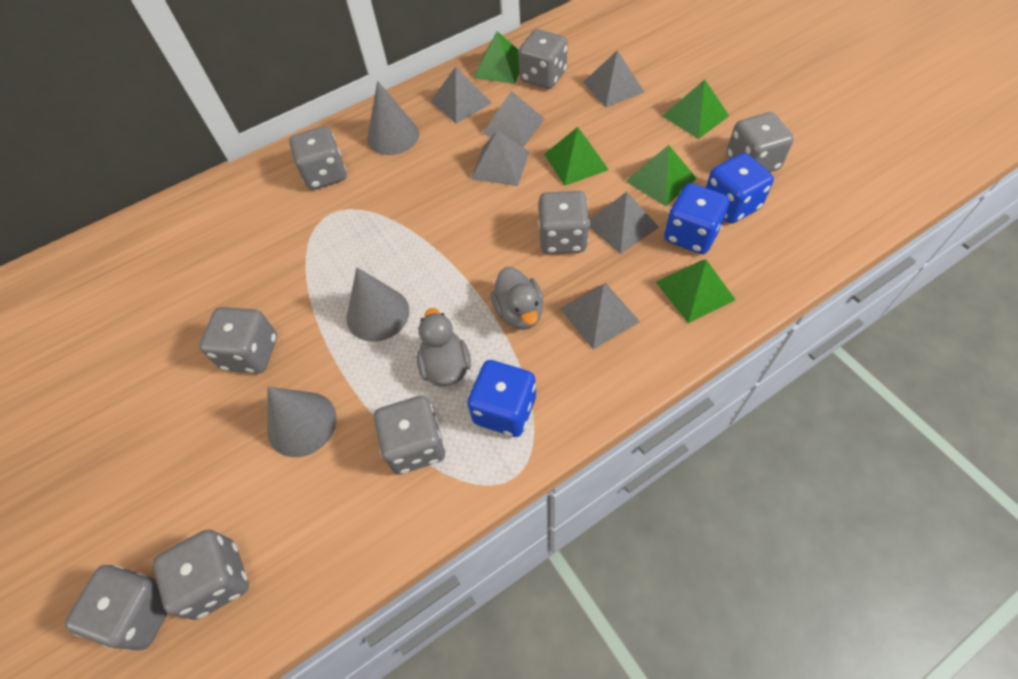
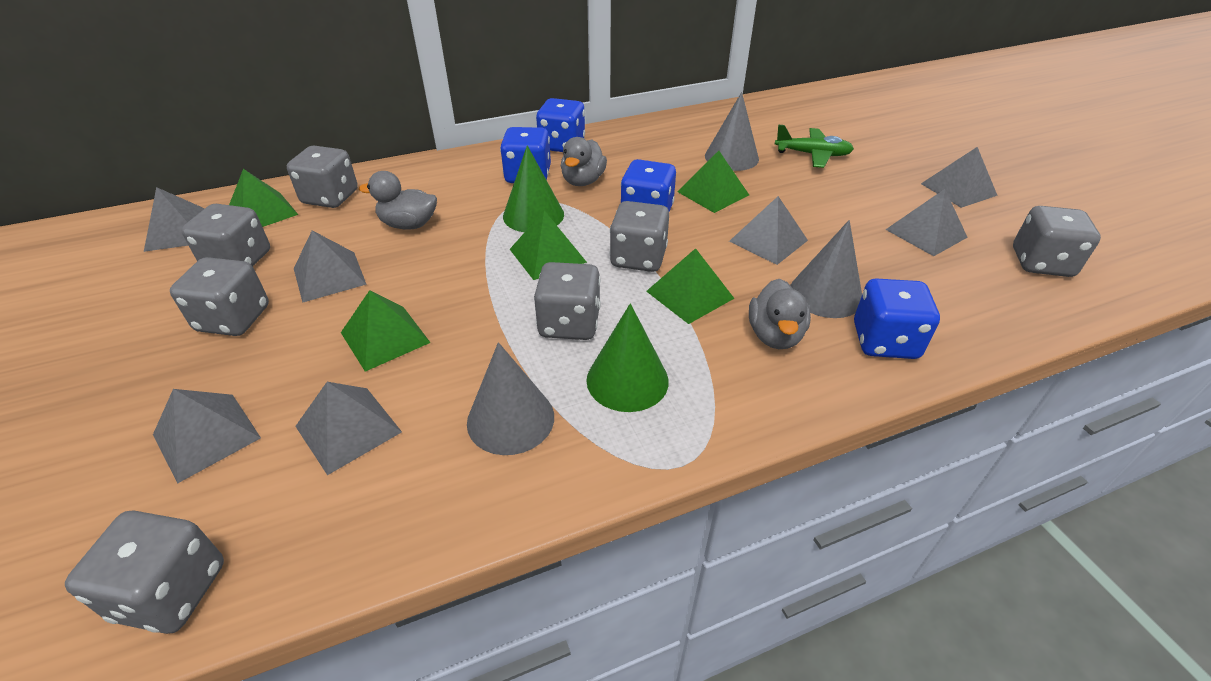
blue dice: 3 -> 4
green cone: 0 -> 2
green plane: 0 -> 1
grey dice: 8 -> 7
grey duck: 2 -> 3
grey pyramid: 6 -> 7

